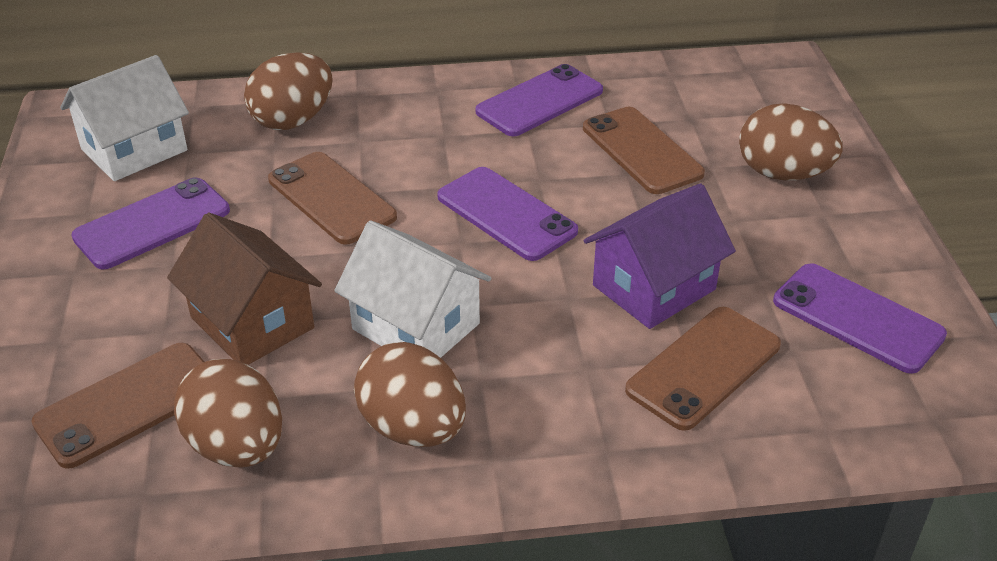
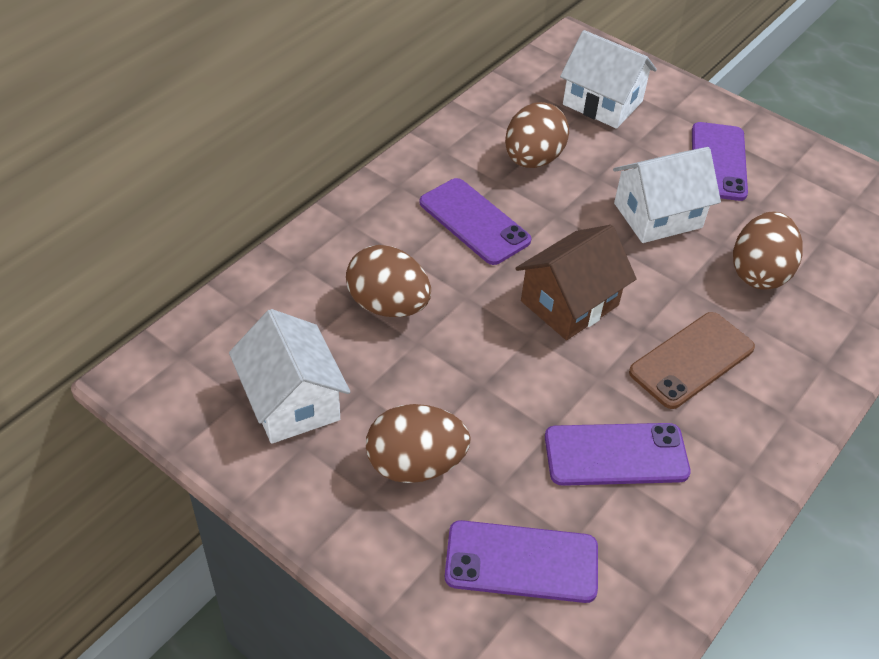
brown phone: 4 -> 1
purple house: 1 -> 0
white house: 2 -> 3

